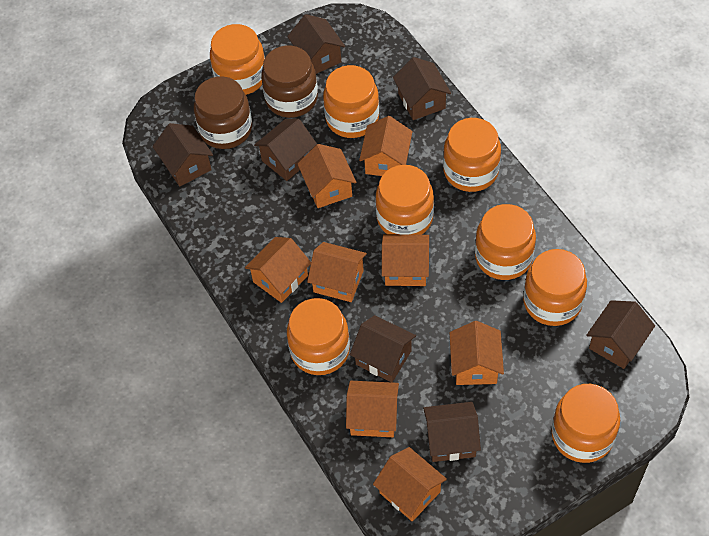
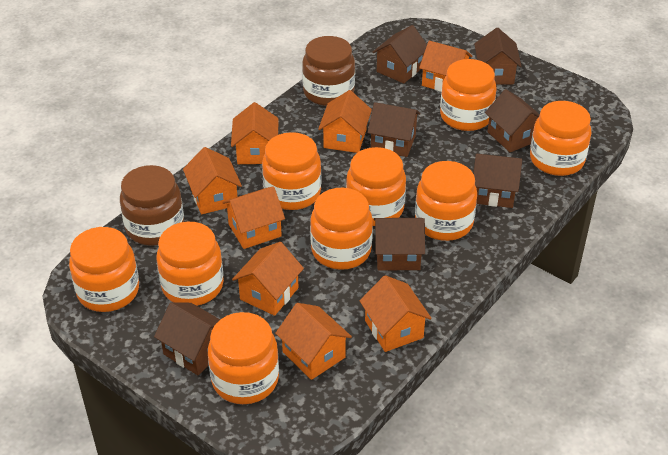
orange jar: 8 -> 9

